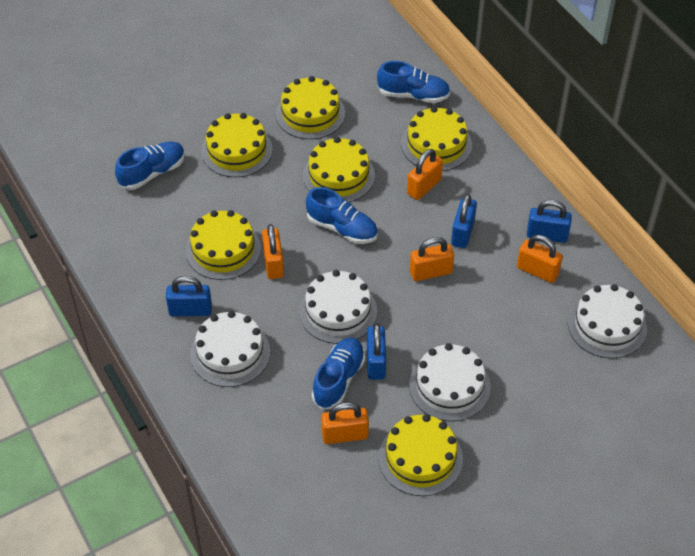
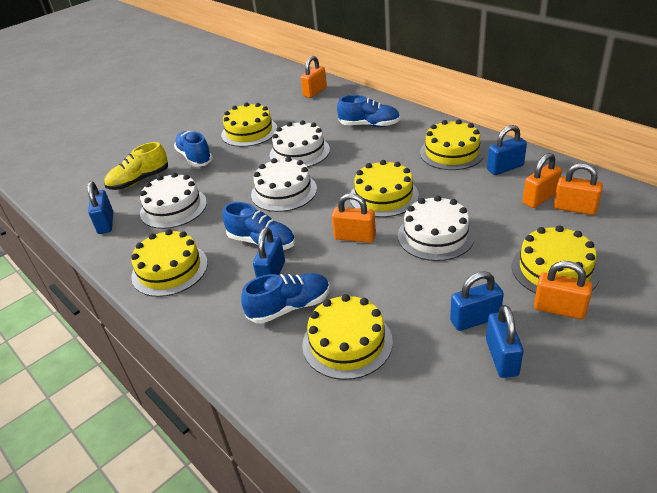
blue padlock: 4 -> 5
yellow shoe: 0 -> 1

